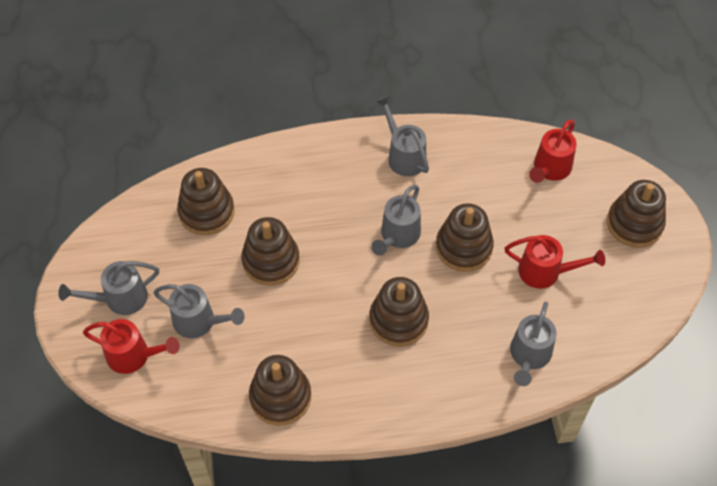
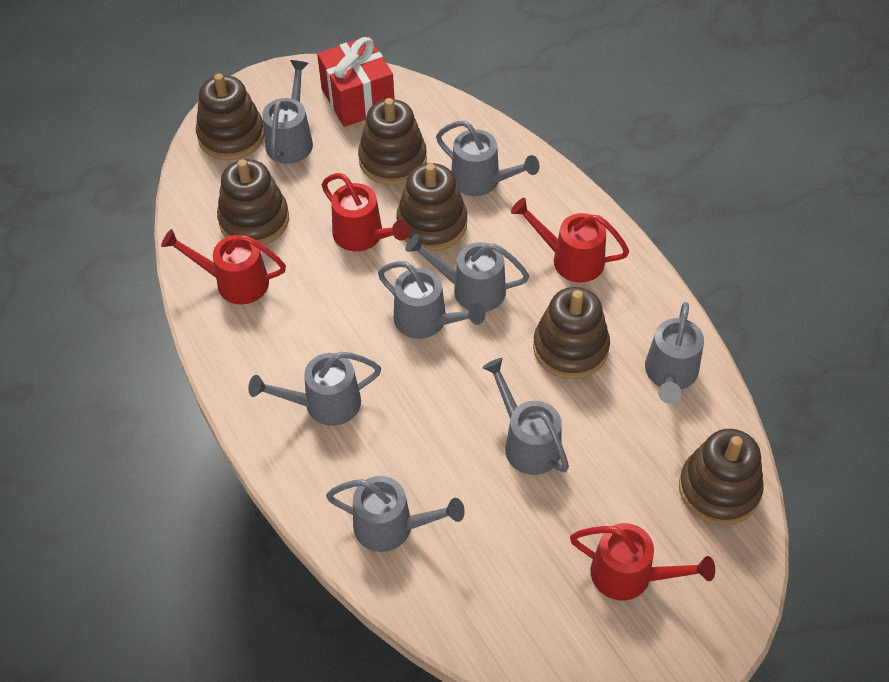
grey watering can: 5 -> 8
red gift: 0 -> 1
red watering can: 3 -> 4

